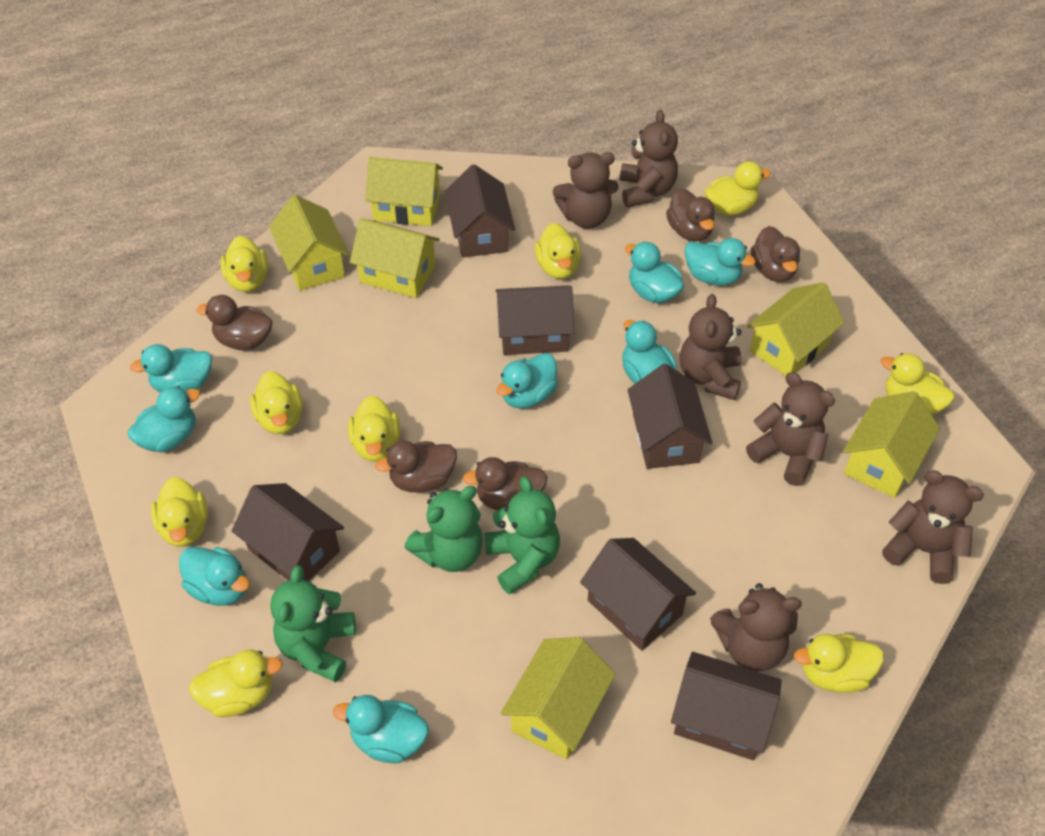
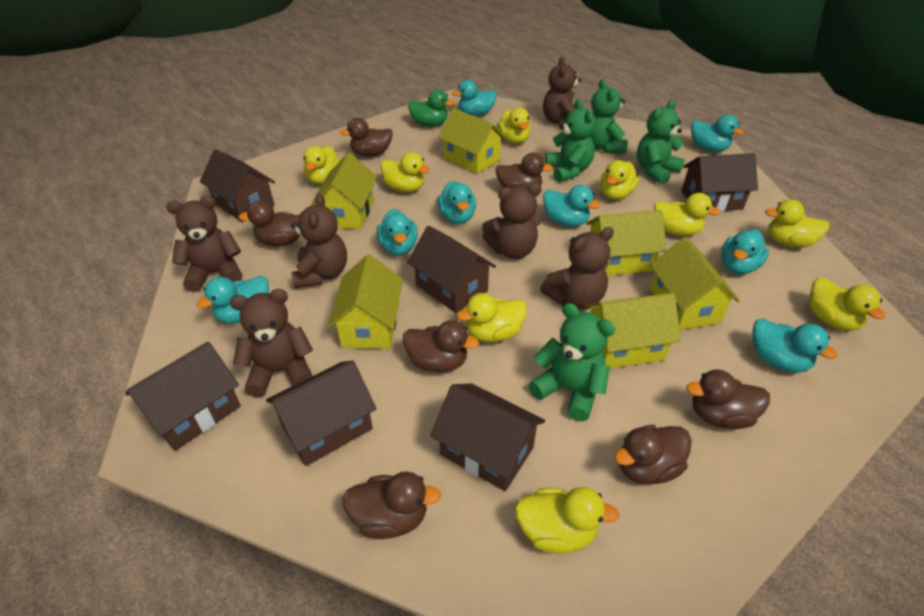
brown duck: 5 -> 7
green duck: 0 -> 1
green teddy bear: 3 -> 4

